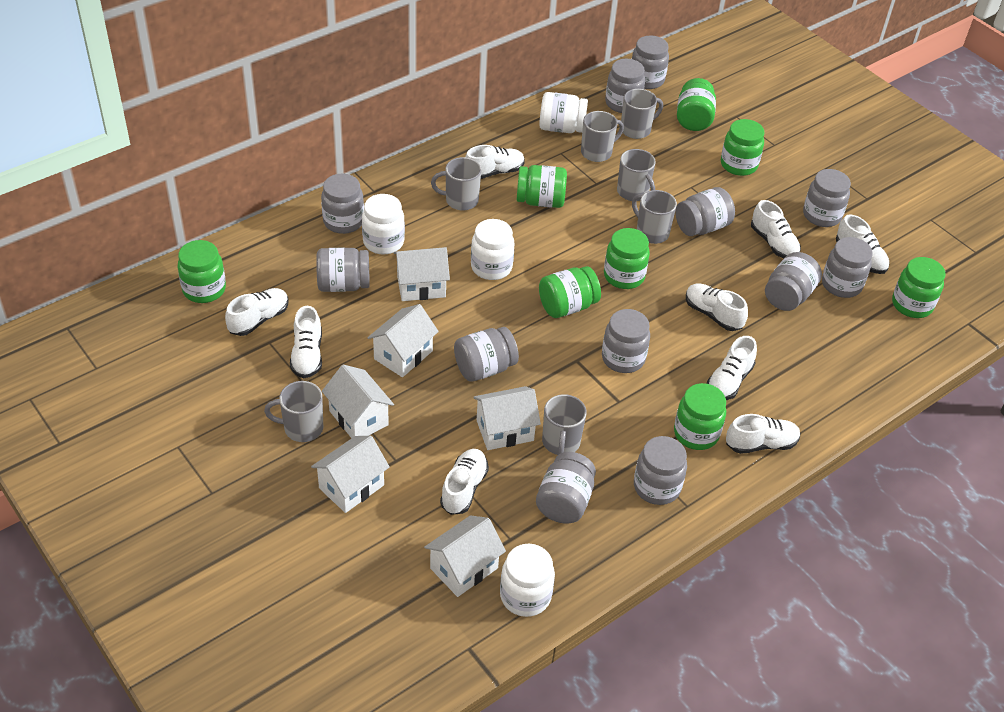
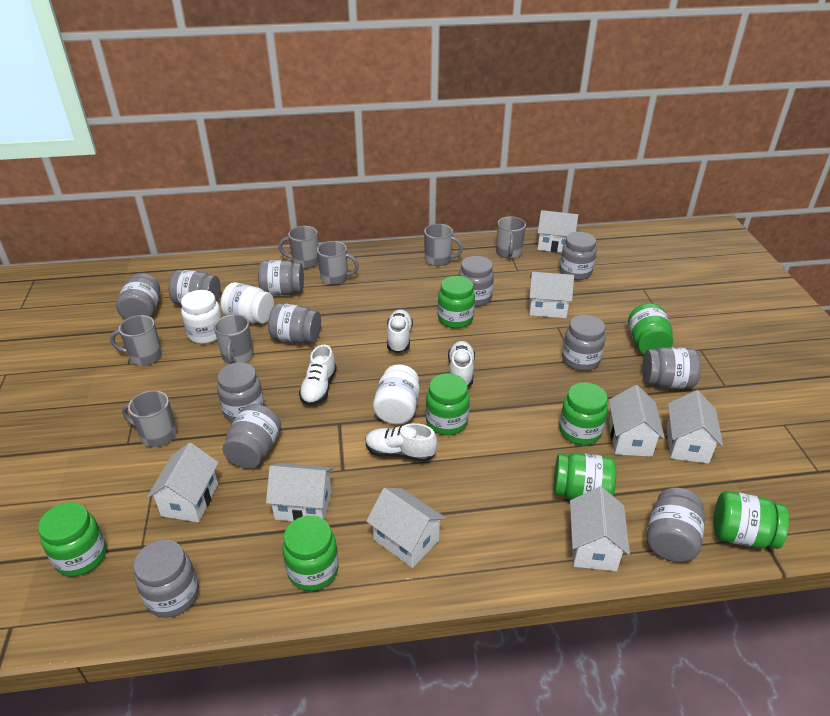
white house: 6 -> 8
white jar: 4 -> 3
white shoe: 9 -> 4

